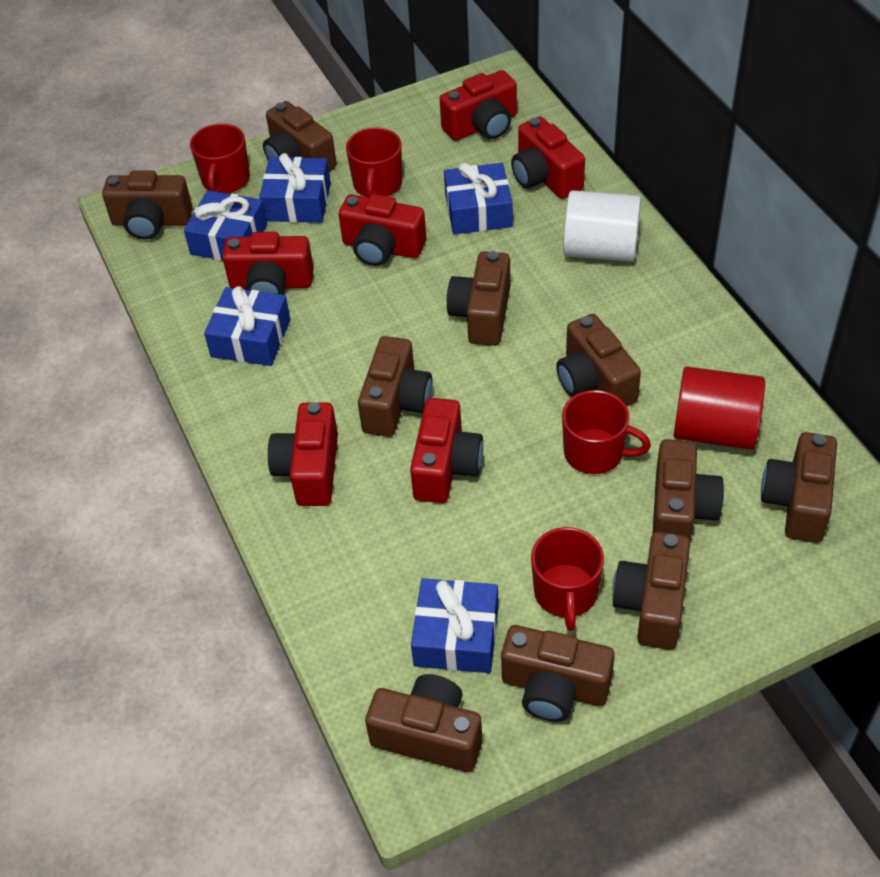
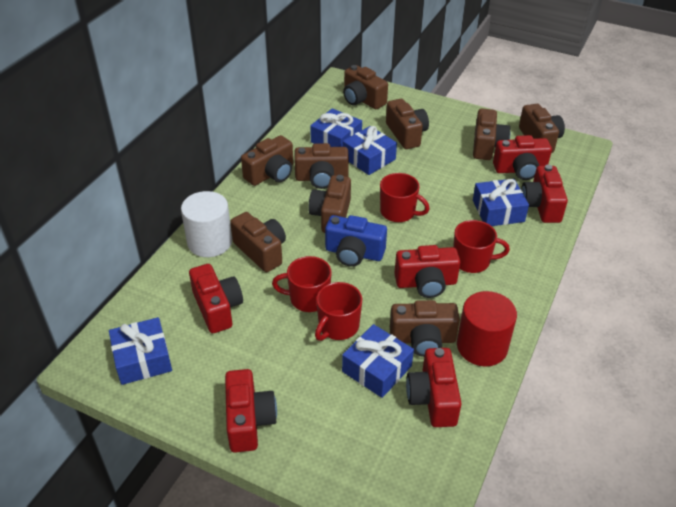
blue camera: 0 -> 1
brown camera: 10 -> 9

